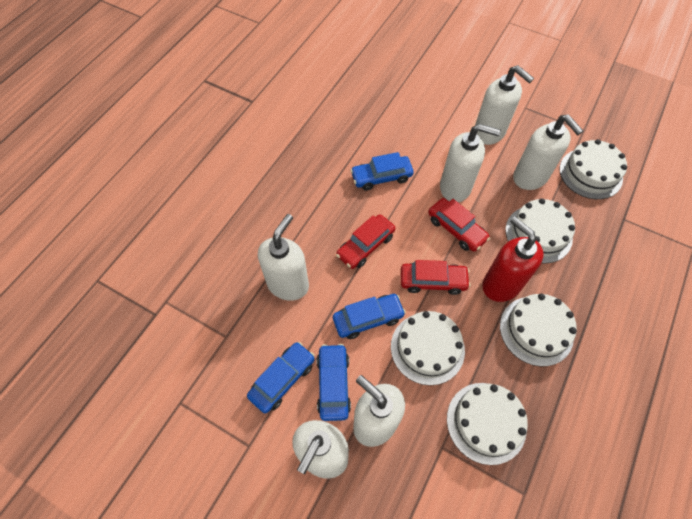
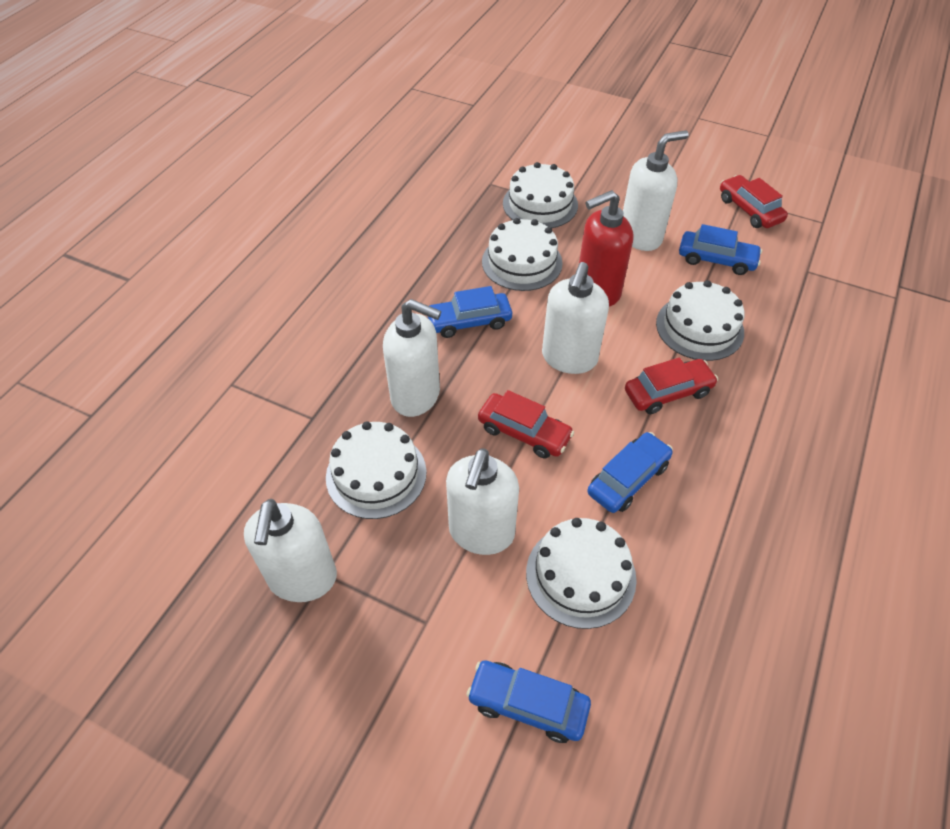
white soap dispenser: 6 -> 5

